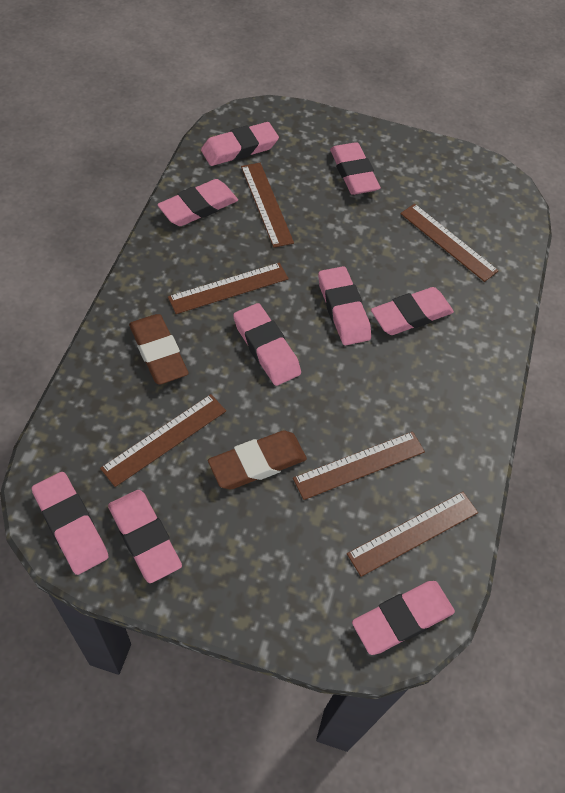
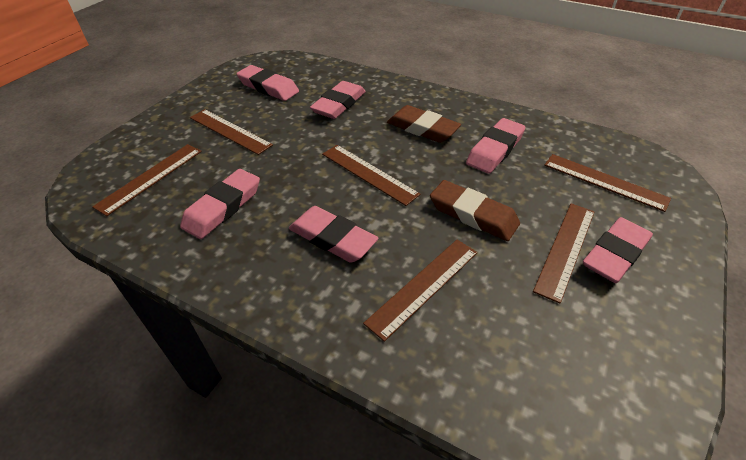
pink eraser: 9 -> 6

